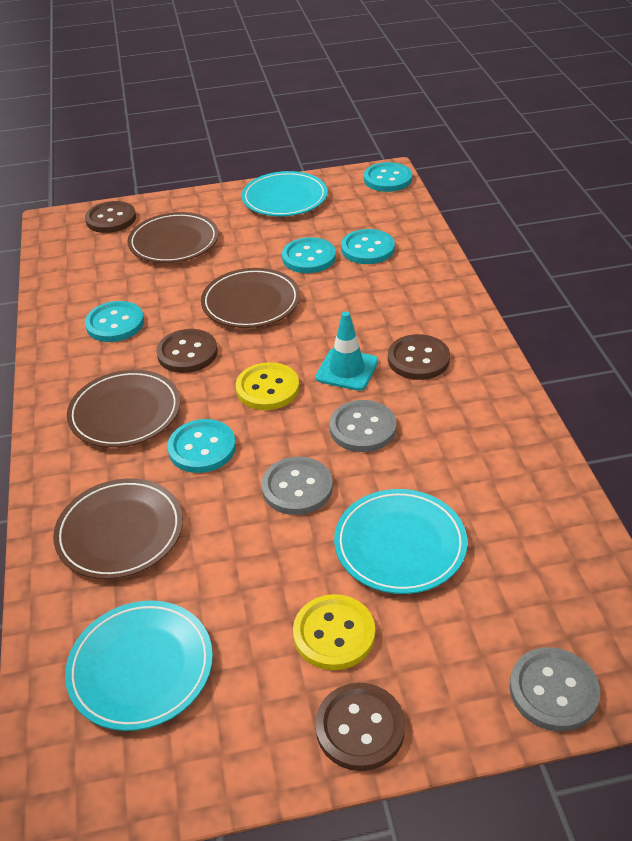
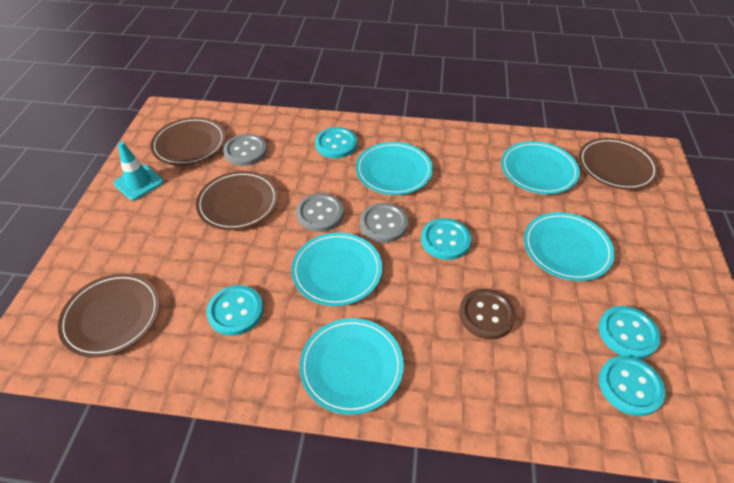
brown button: 4 -> 1
turquoise plate: 3 -> 5
yellow button: 2 -> 0

